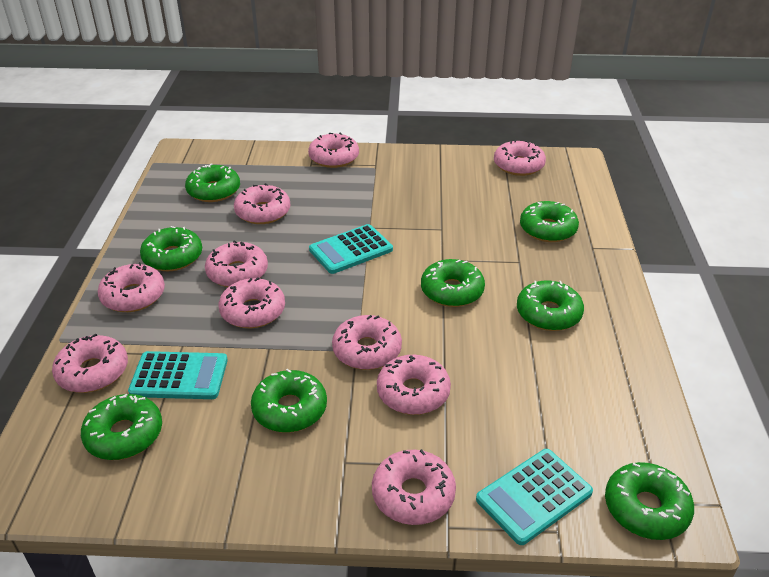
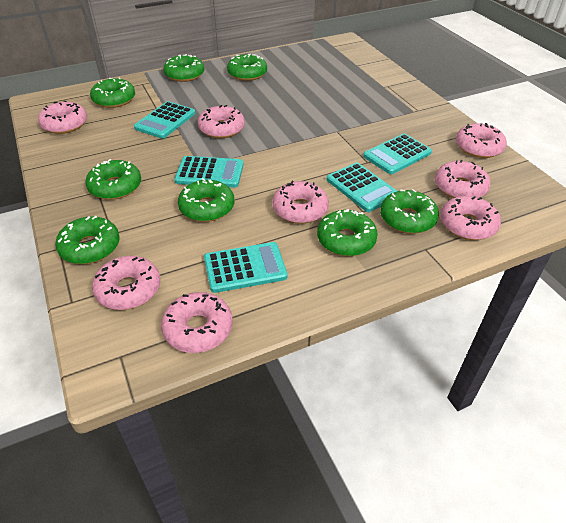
pink donut: 10 -> 8
turquoise calculator: 3 -> 5

